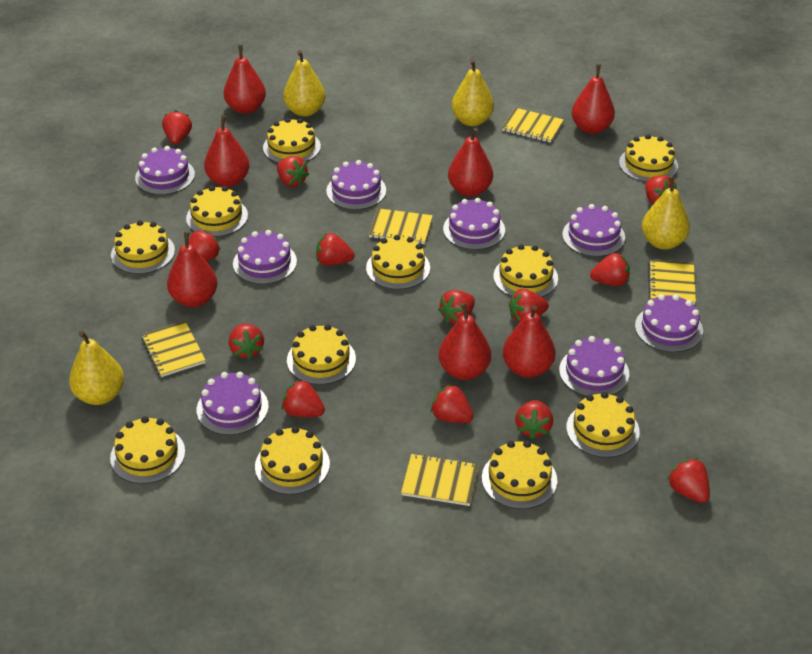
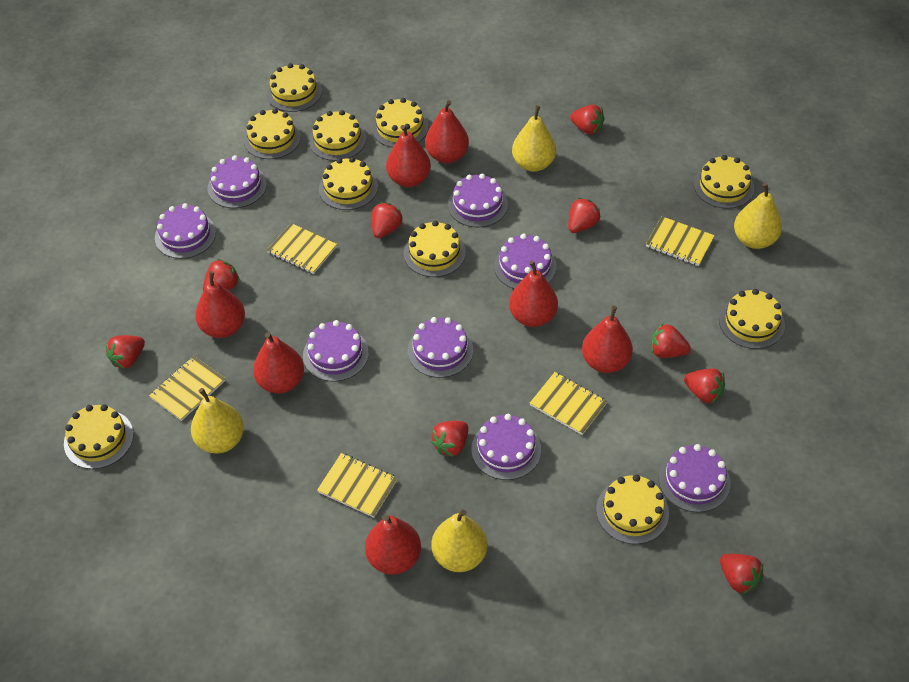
red strawberry: 13 -> 9
yellow cake: 11 -> 10

